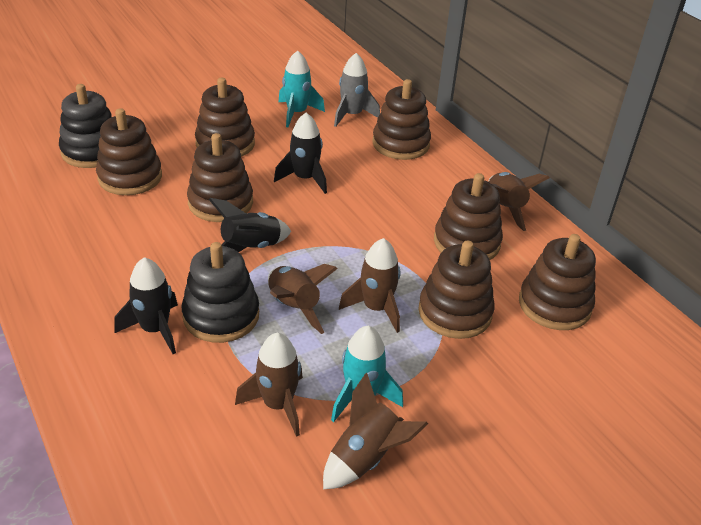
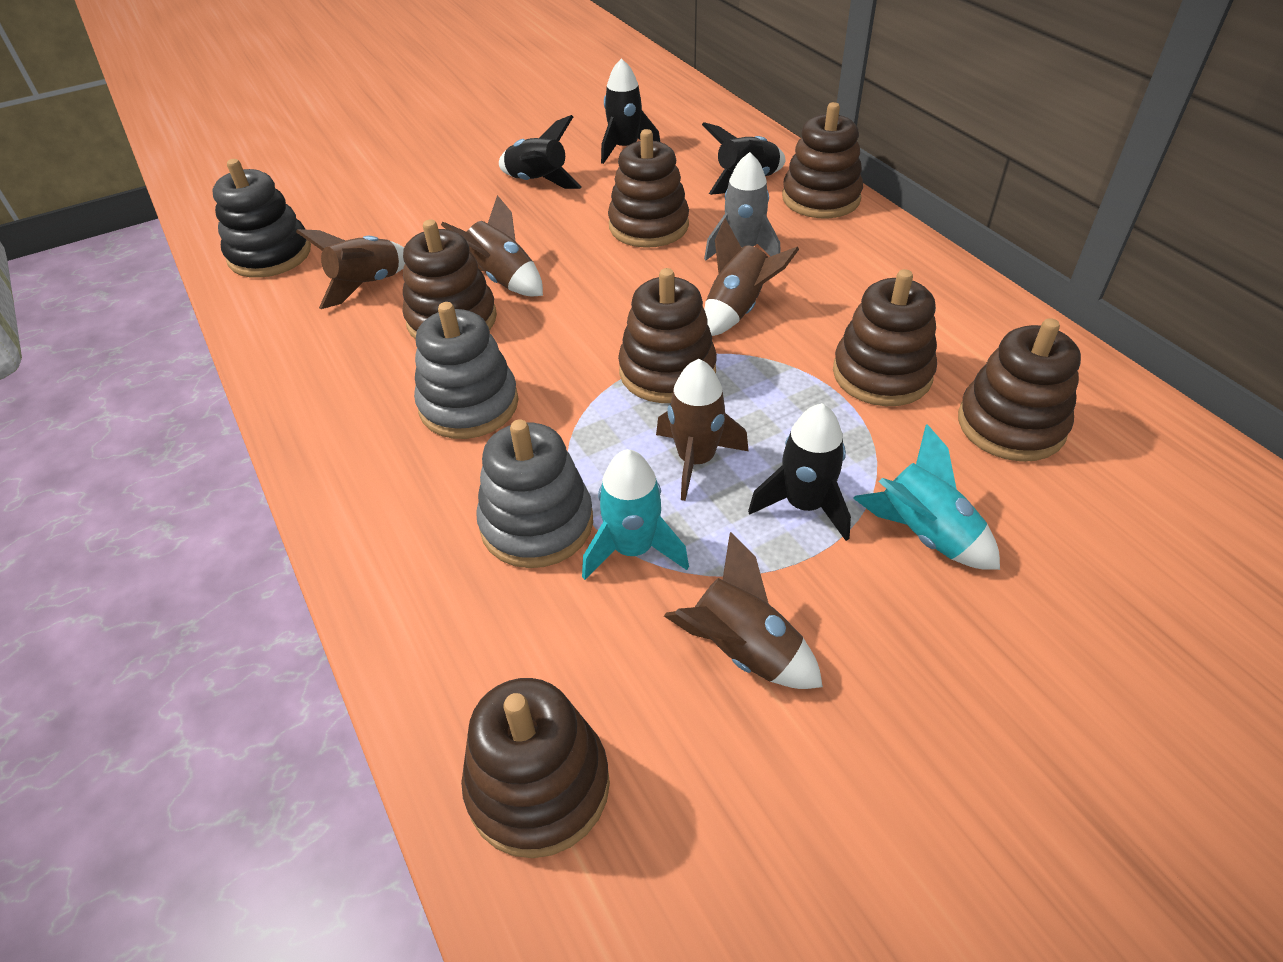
black rocket: 3 -> 4
black stacking toy: 2 -> 1
grey stacking toy: 0 -> 2

